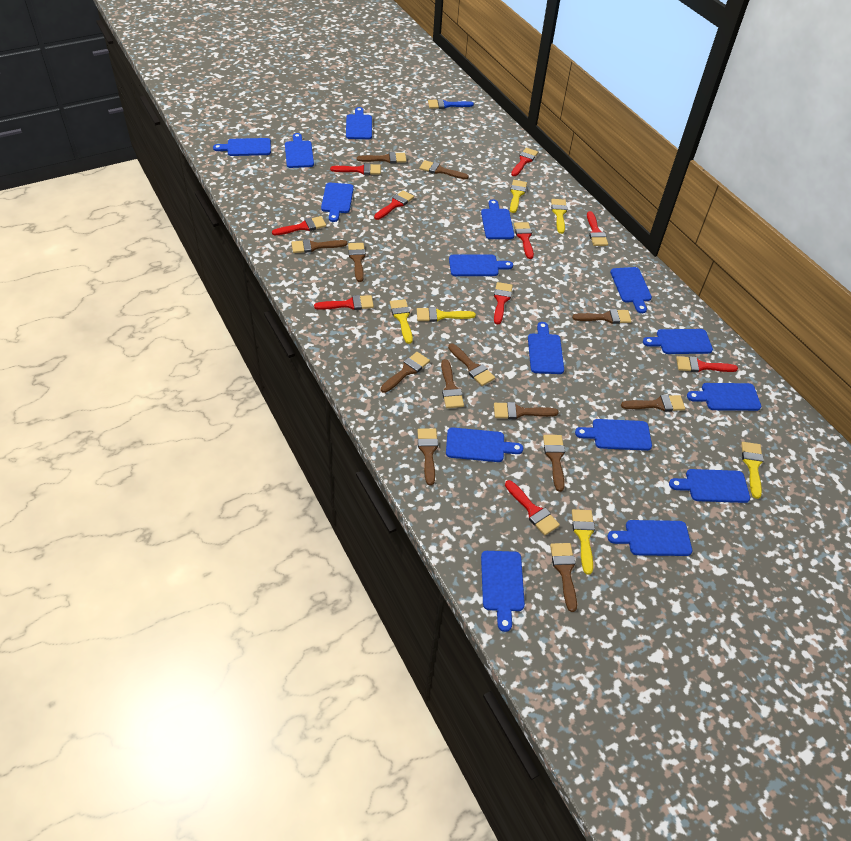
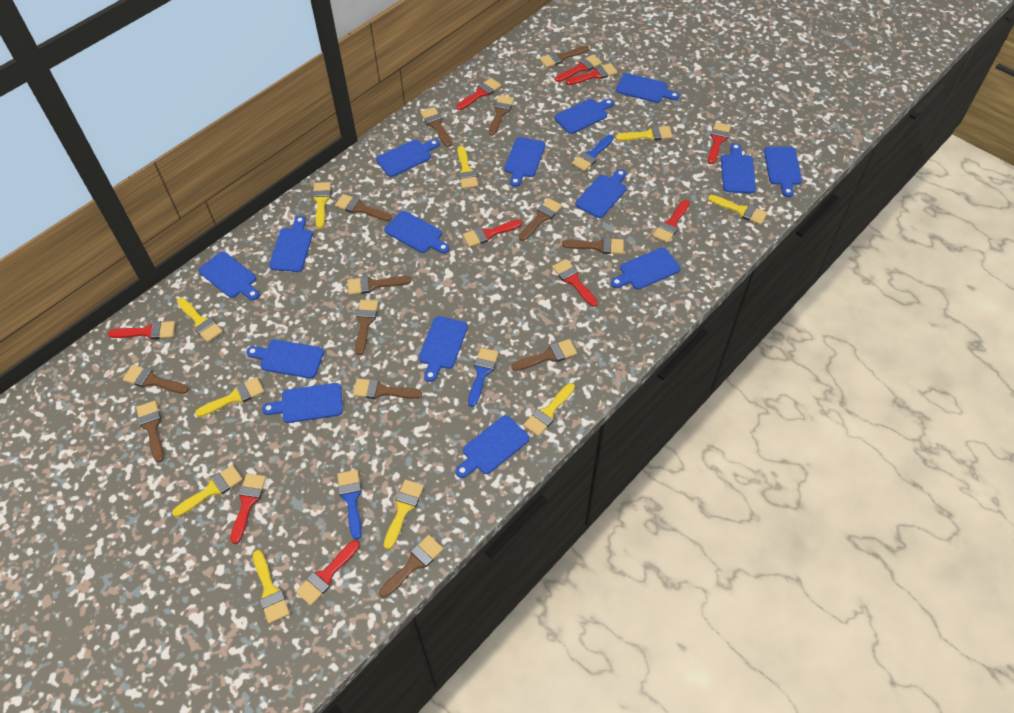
blue brush: 1 -> 3
yellow brush: 6 -> 10

